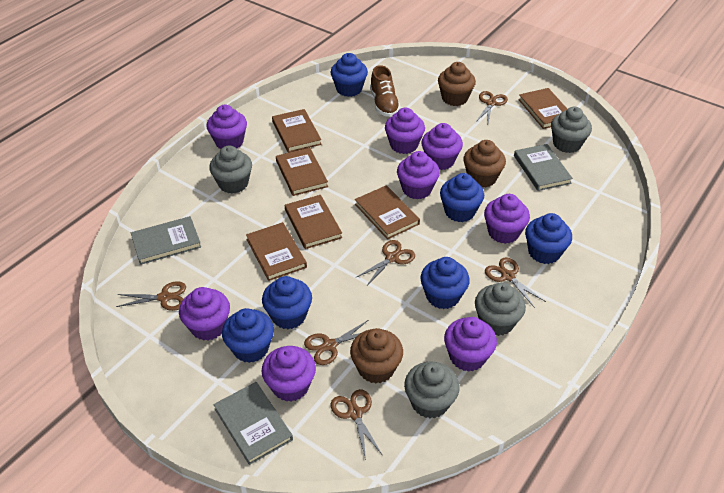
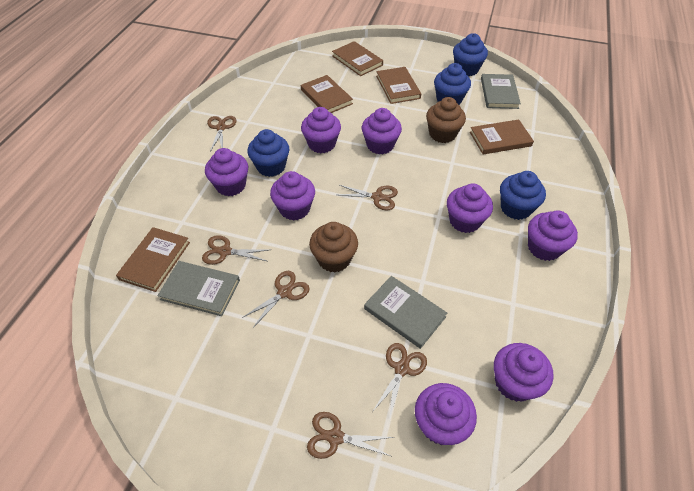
blue cupcake: 6 -> 4
brown book: 6 -> 5
brown cupcake: 3 -> 2
brown shoe: 1 -> 0
grey cupcake: 4 -> 0

